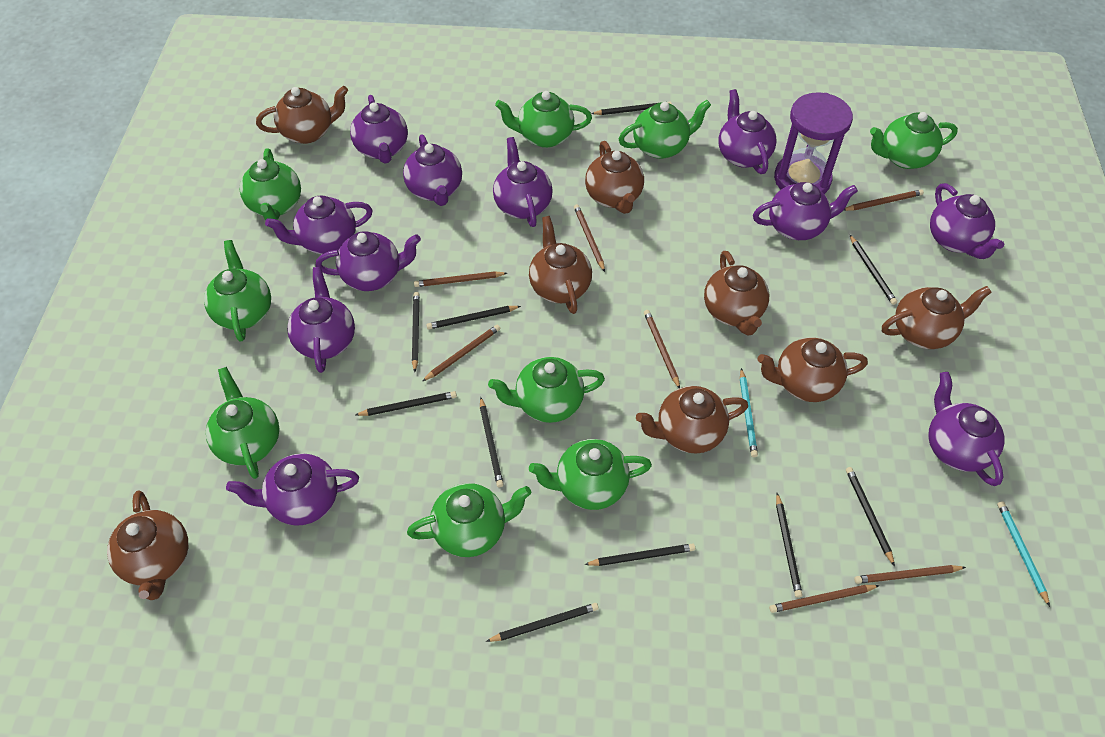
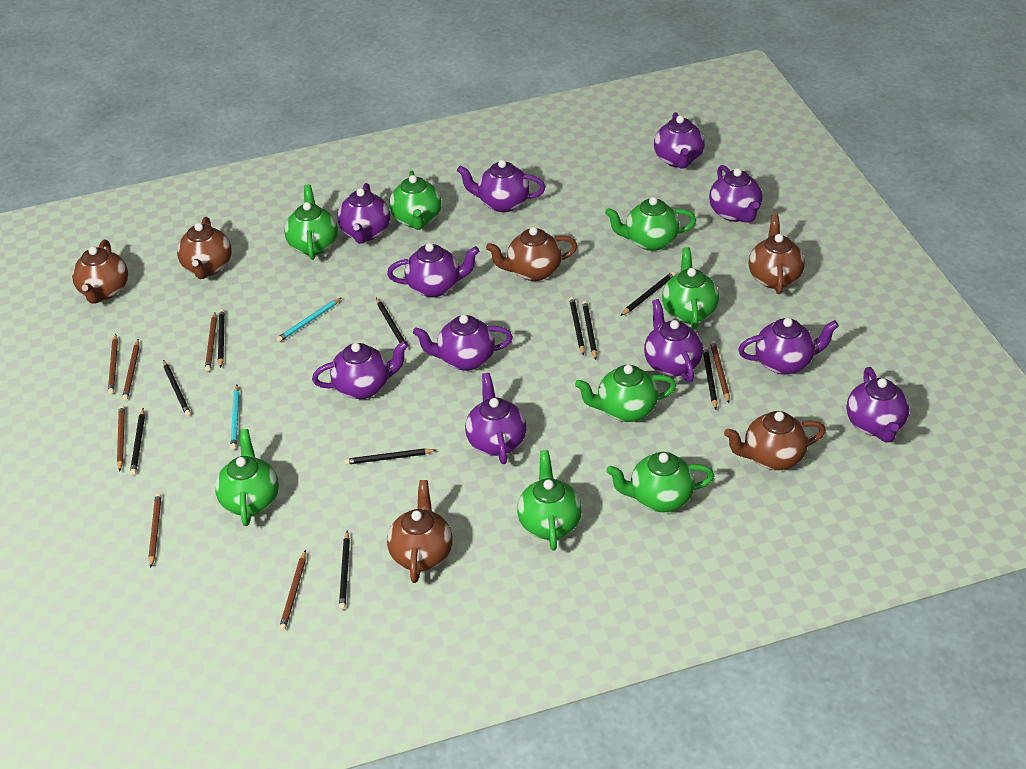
brown teapot: 8 -> 6
green teapot: 9 -> 8
purple hourglass: 1 -> 0

